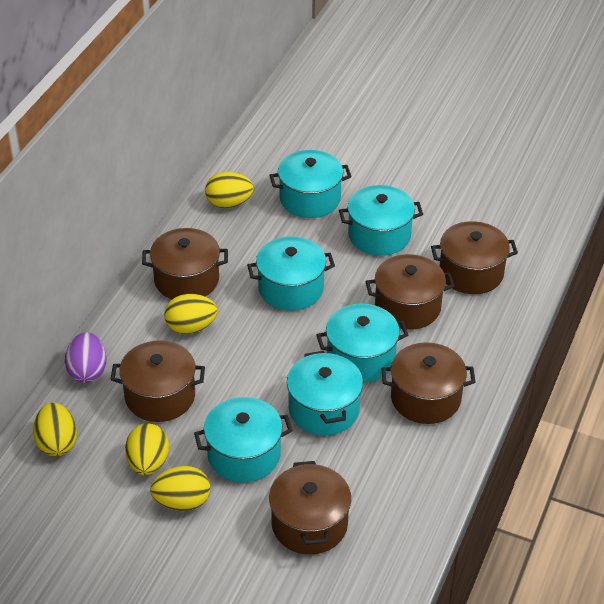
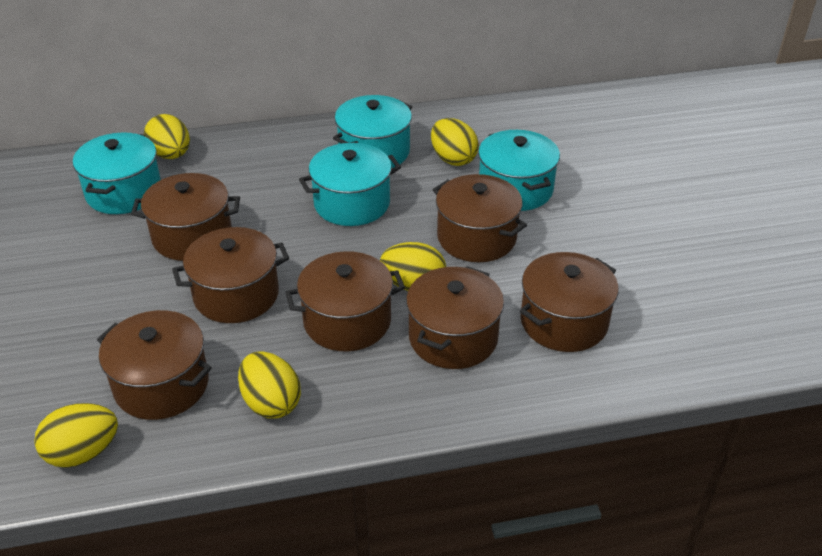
brown pot: 6 -> 7
purple egg: 1 -> 0
turquoise pot: 6 -> 4

